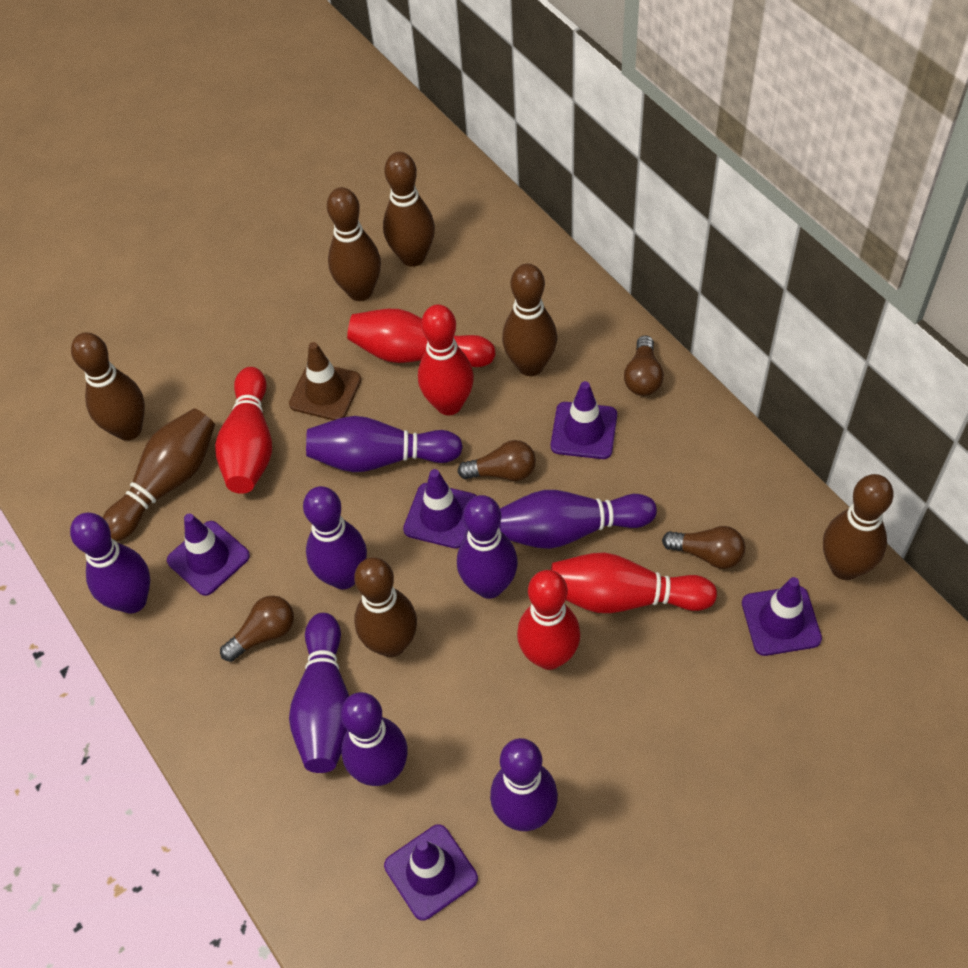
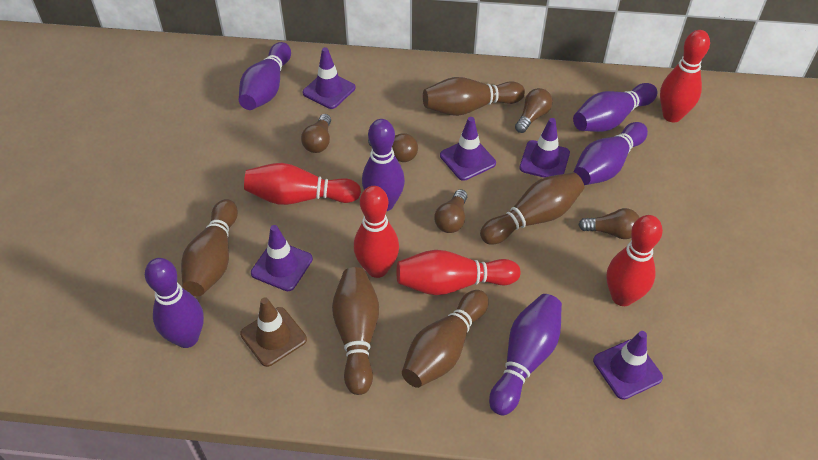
brown bowling pin: 7 -> 5
brown light bulb: 4 -> 5
purple bowling pin: 8 -> 6

